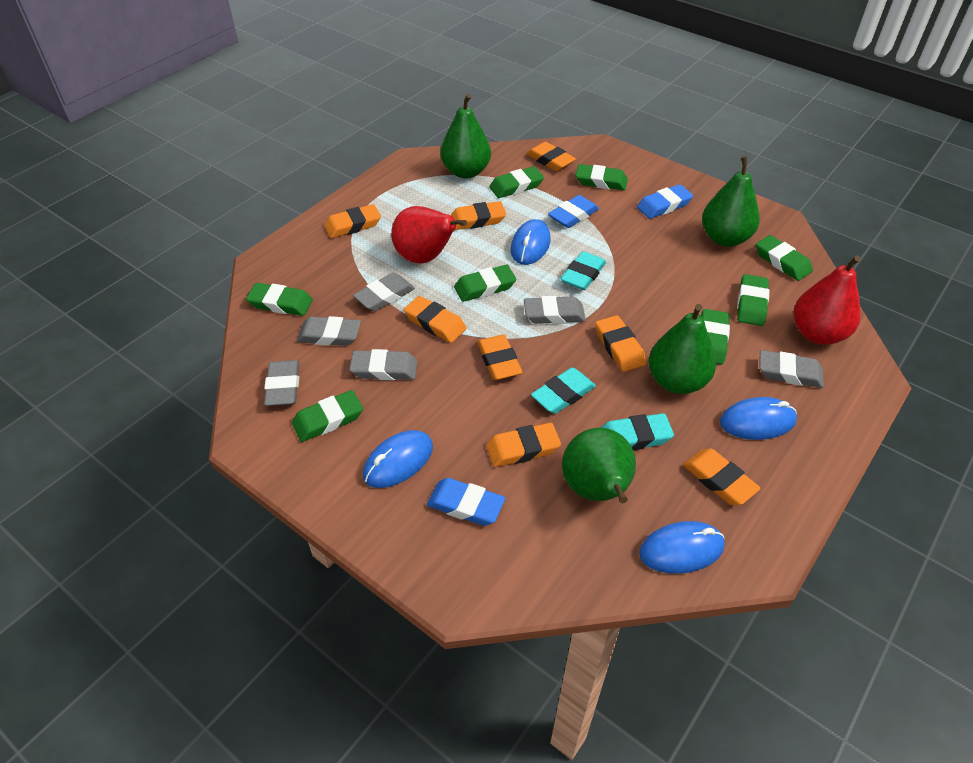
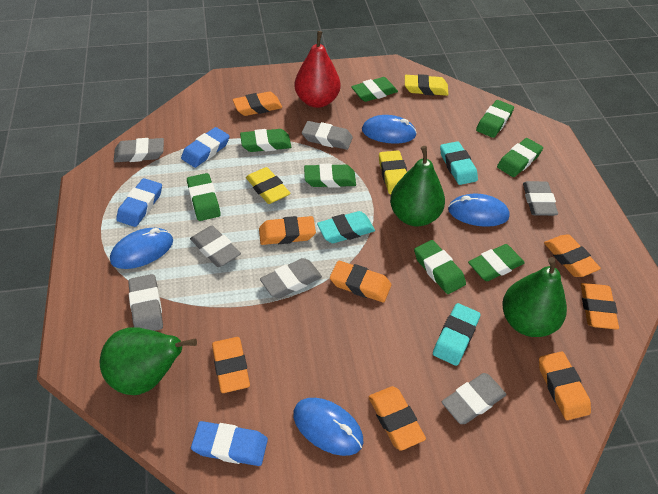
green pear: 4 -> 3
grey eraser: 6 -> 7
red pear: 2 -> 1
yellow eraser: 0 -> 3

